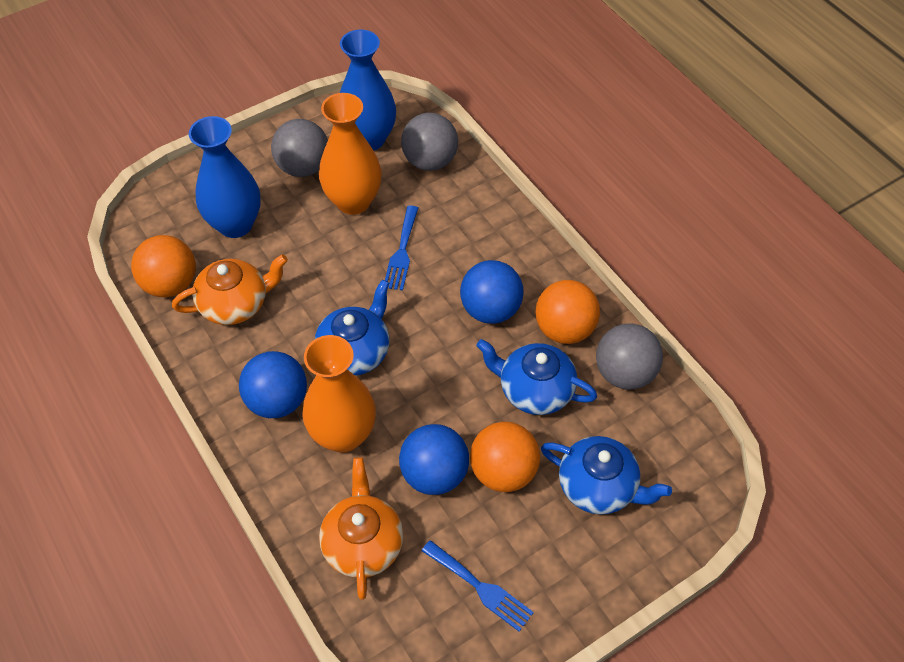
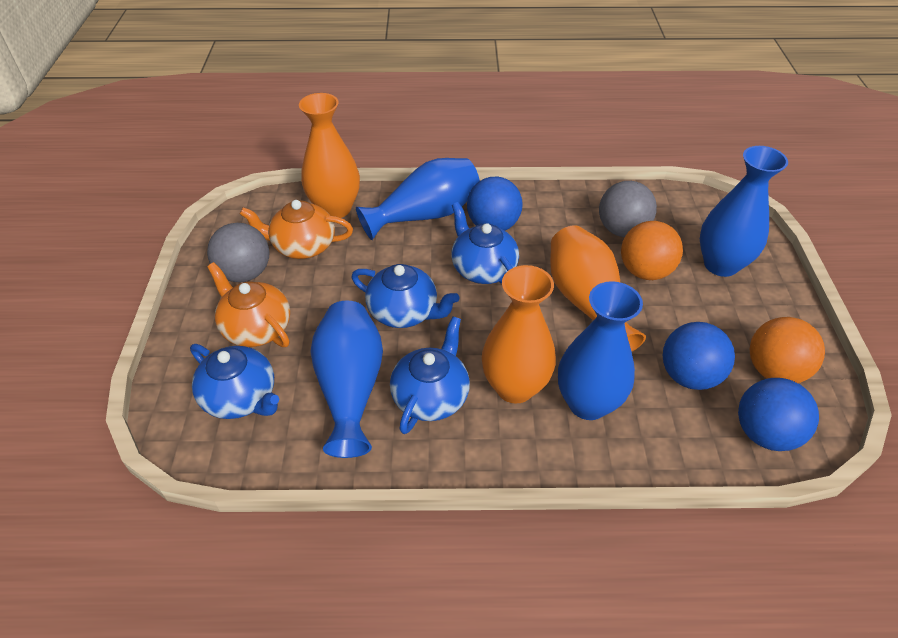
blue fork: 2 -> 0
blue teapot: 3 -> 4
blue vase: 2 -> 4
grey ball: 3 -> 2
orange ball: 3 -> 2
orange vase: 2 -> 3

